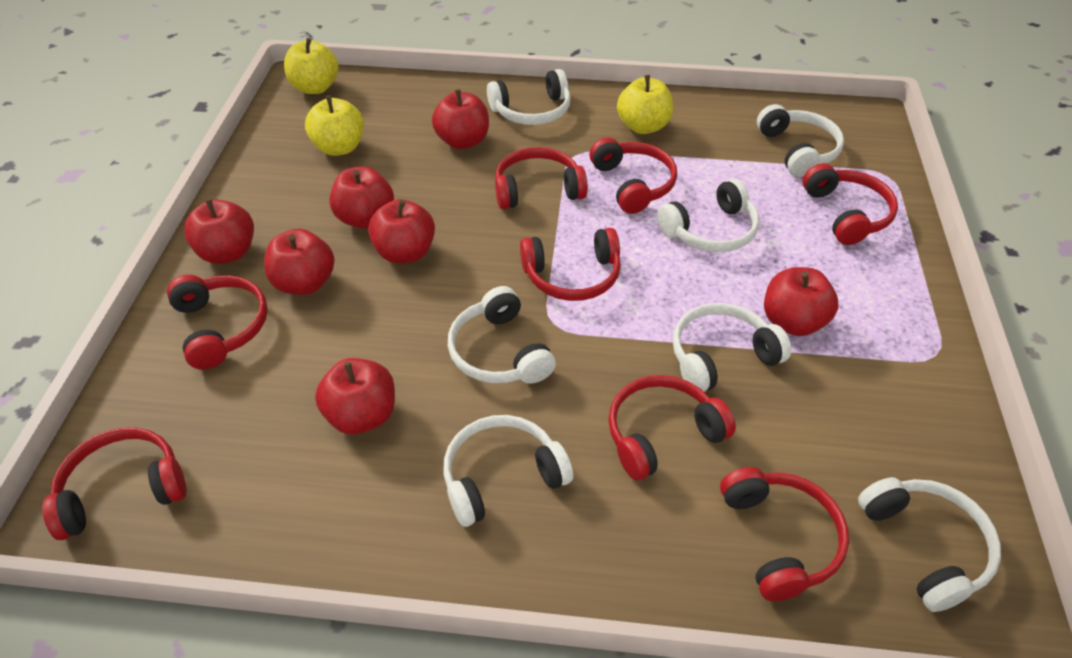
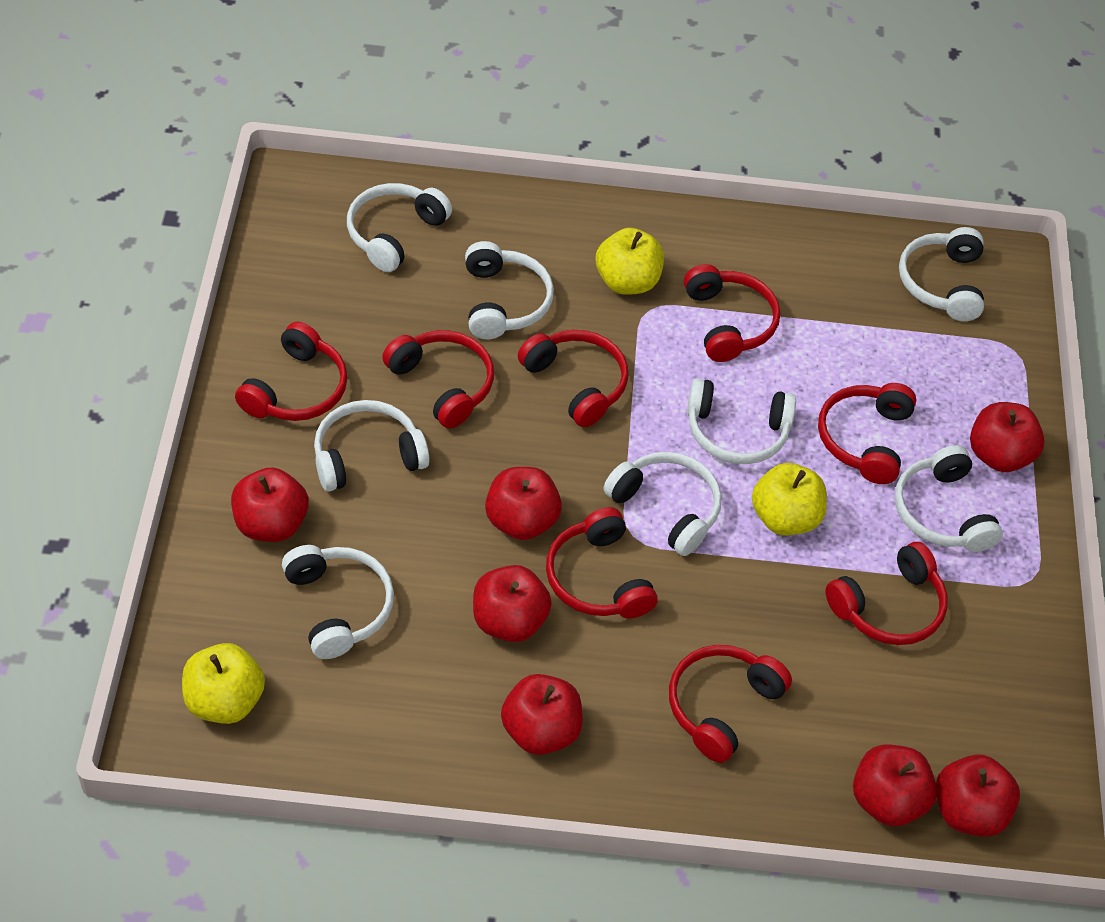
white headphones: 7 -> 8

